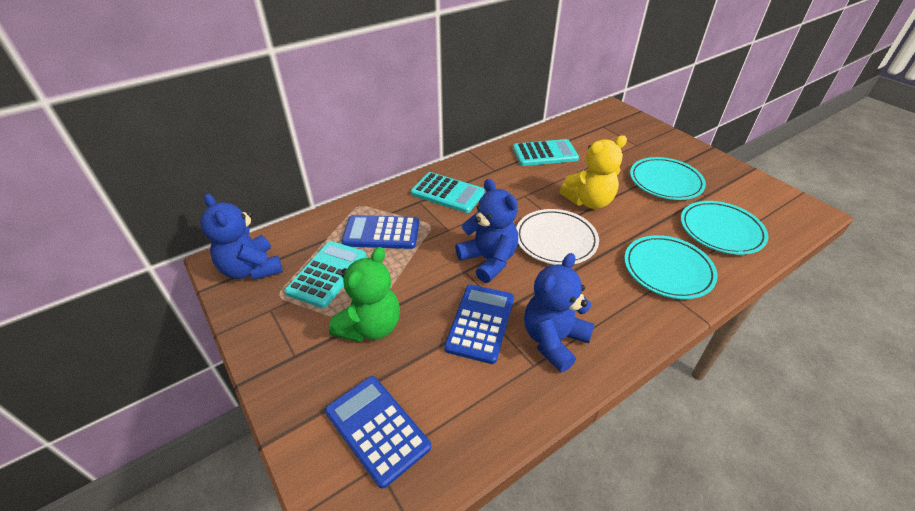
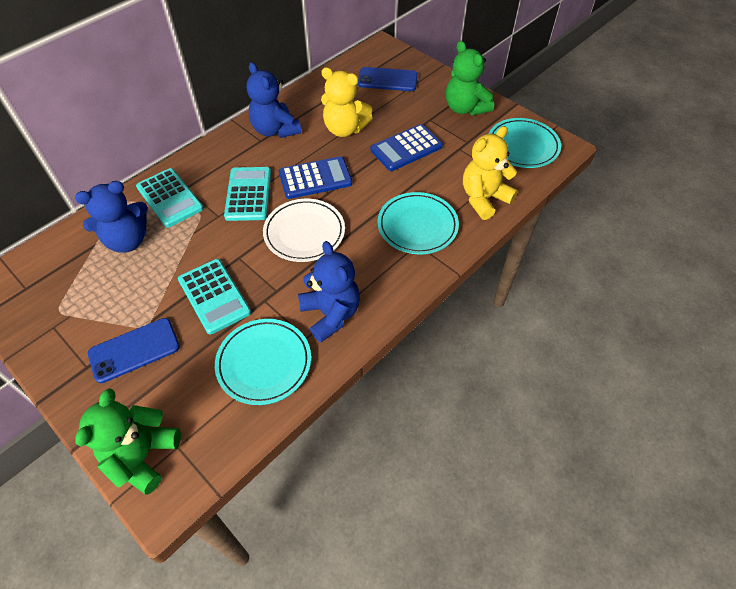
blue calculator: 3 -> 2
blue phone: 0 -> 2
green teddy bear: 1 -> 2
yellow teddy bear: 1 -> 2

